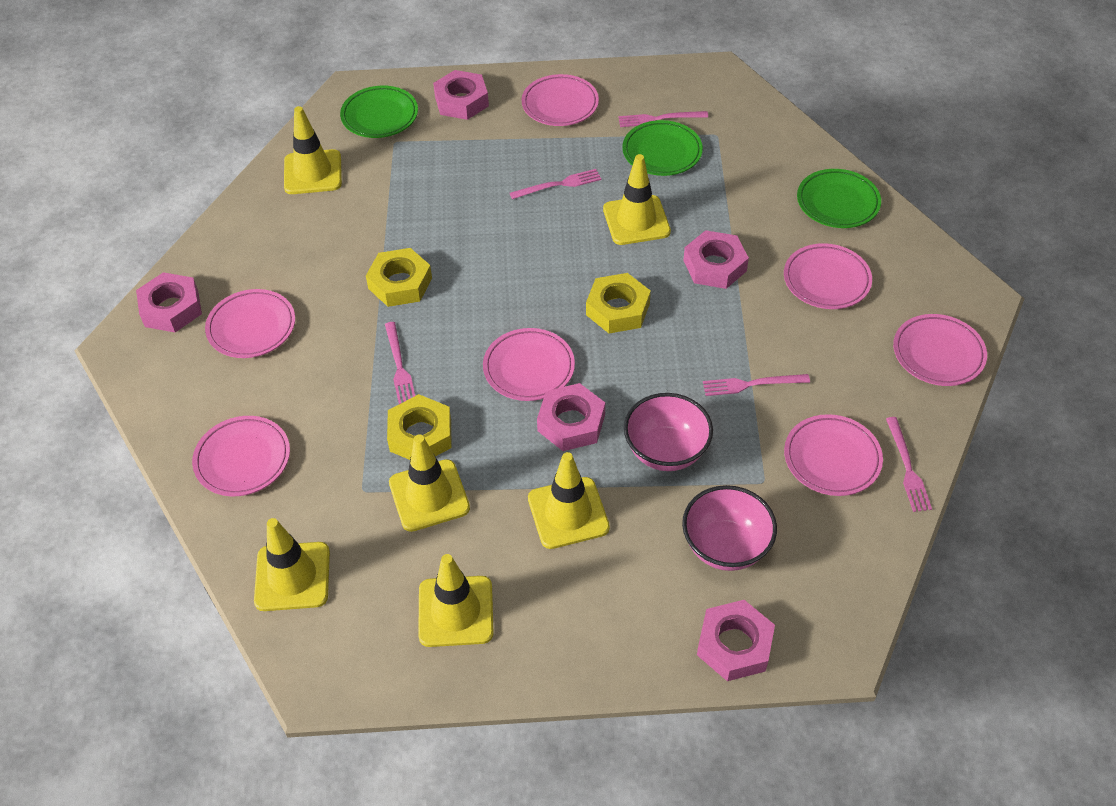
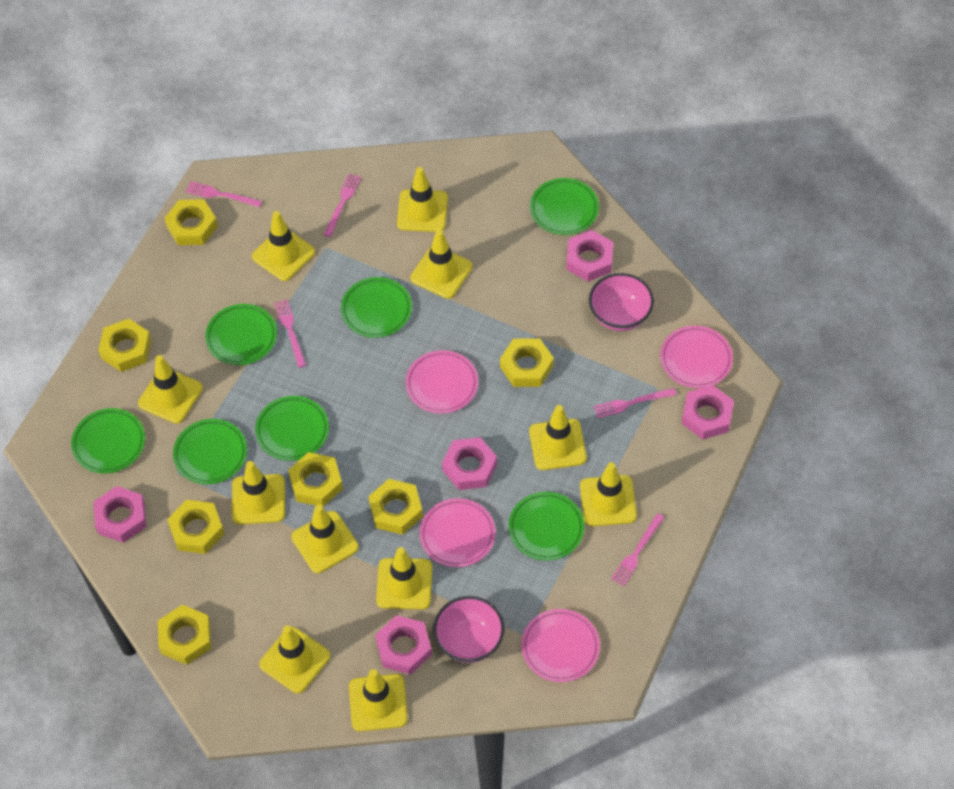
green plate: 3 -> 7
pink plate: 7 -> 4
yellow nut: 3 -> 7
yellow traffic cone: 6 -> 11

